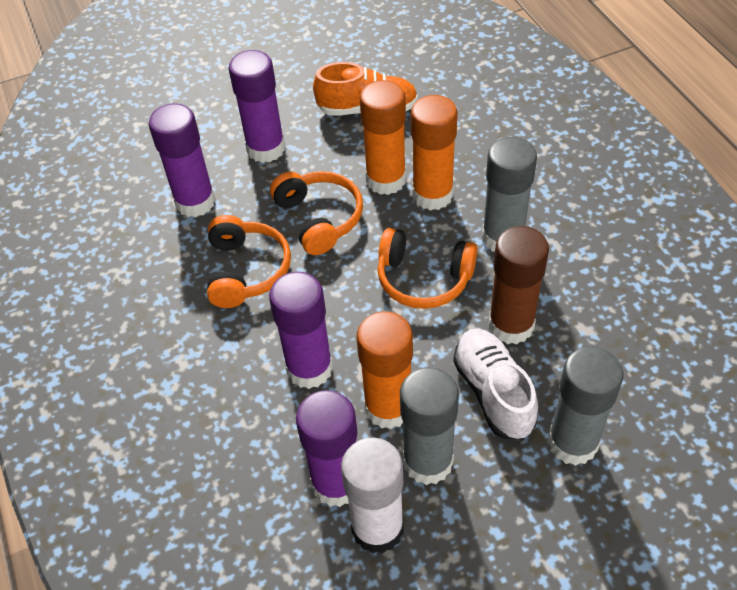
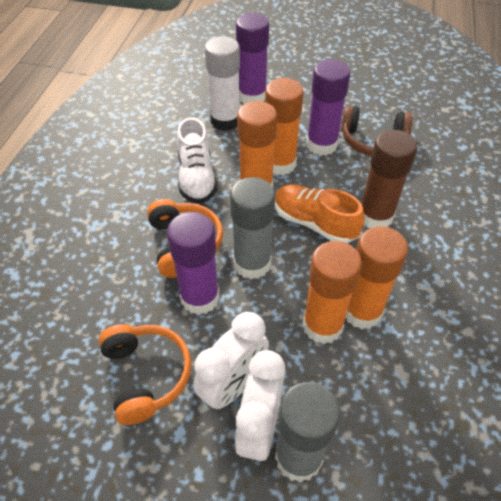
brown headphones: 0 -> 1
grey glue stick: 3 -> 2
orange glue stick: 3 -> 4
orange headphones: 3 -> 2
purple glue stick: 4 -> 3
white clock: 0 -> 2

